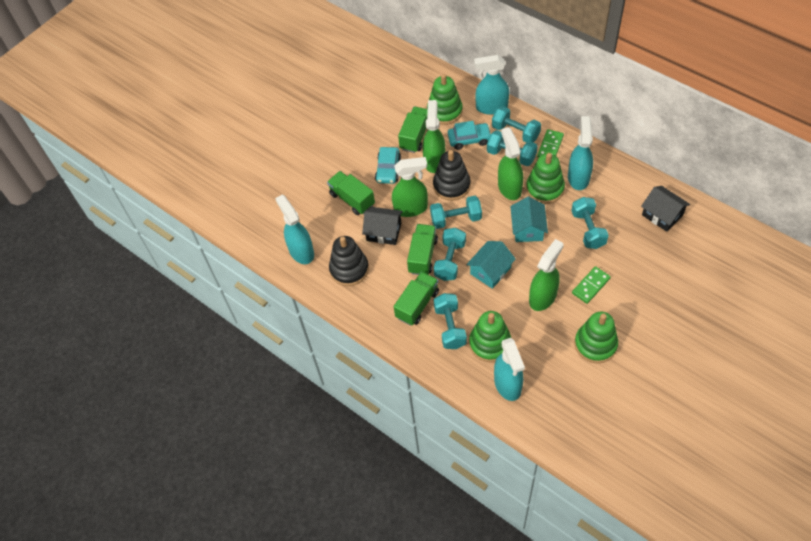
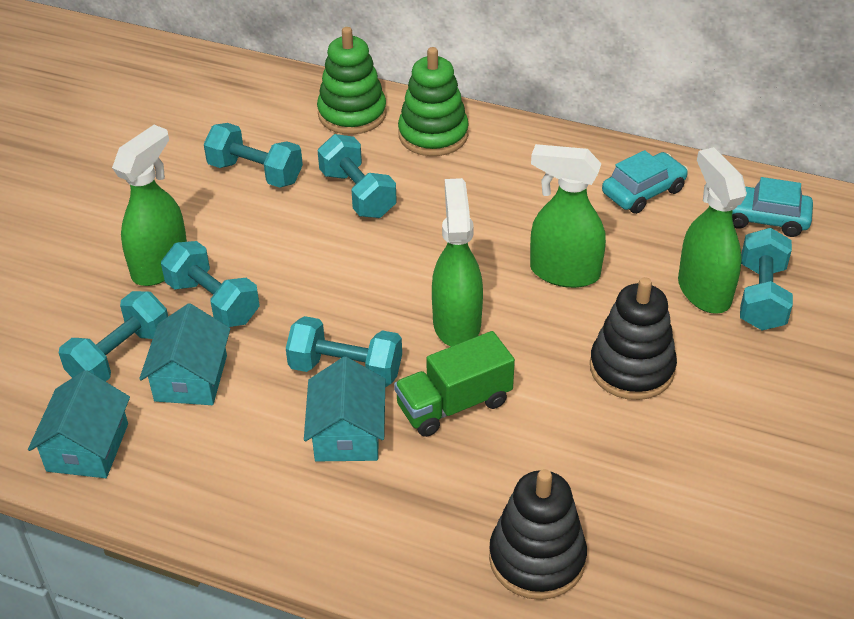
black house: 2 -> 0
green domino: 2 -> 0
green stacking toy: 4 -> 2
green truck: 4 -> 1
turquoise house: 2 -> 3
turquoise spray bottle: 4 -> 0

